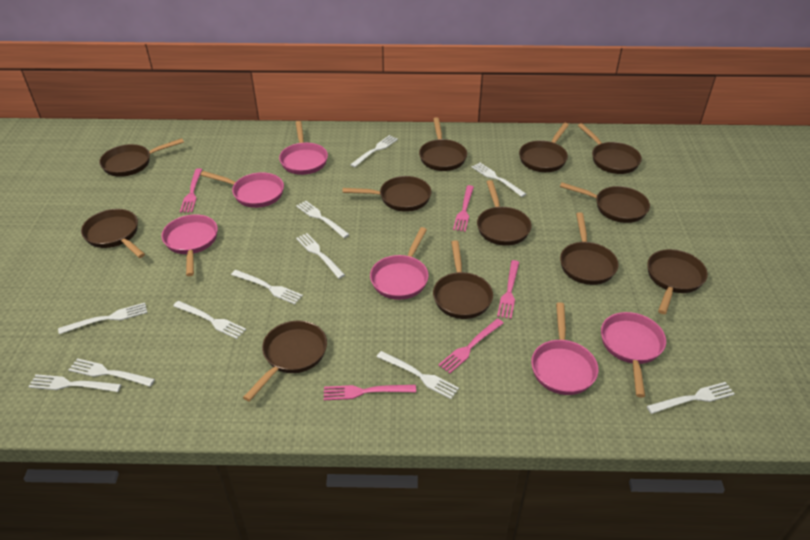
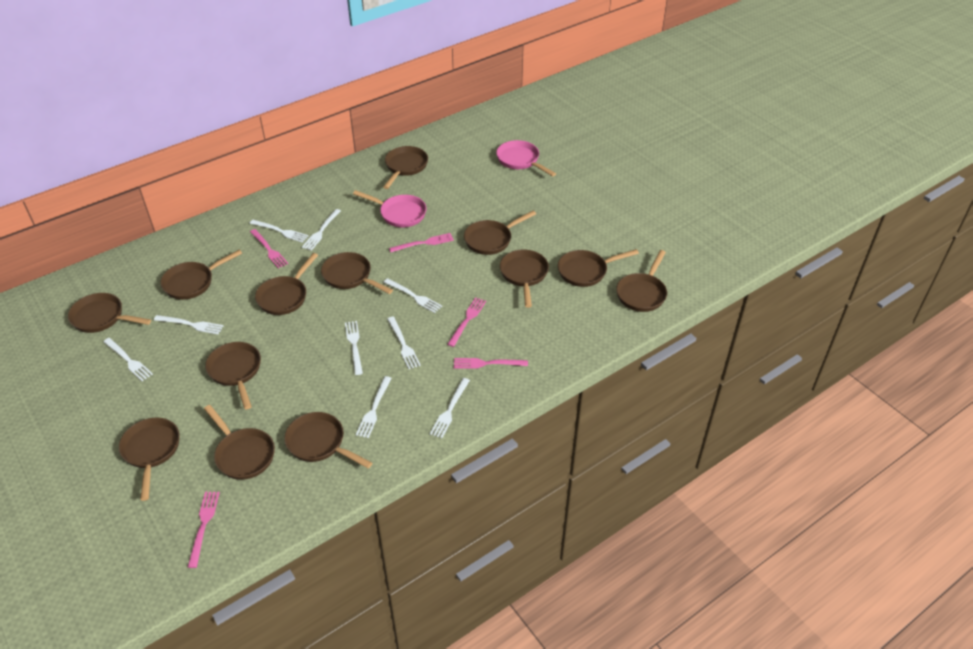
brown pan: 12 -> 13
pink pan: 6 -> 2
white fork: 11 -> 9

